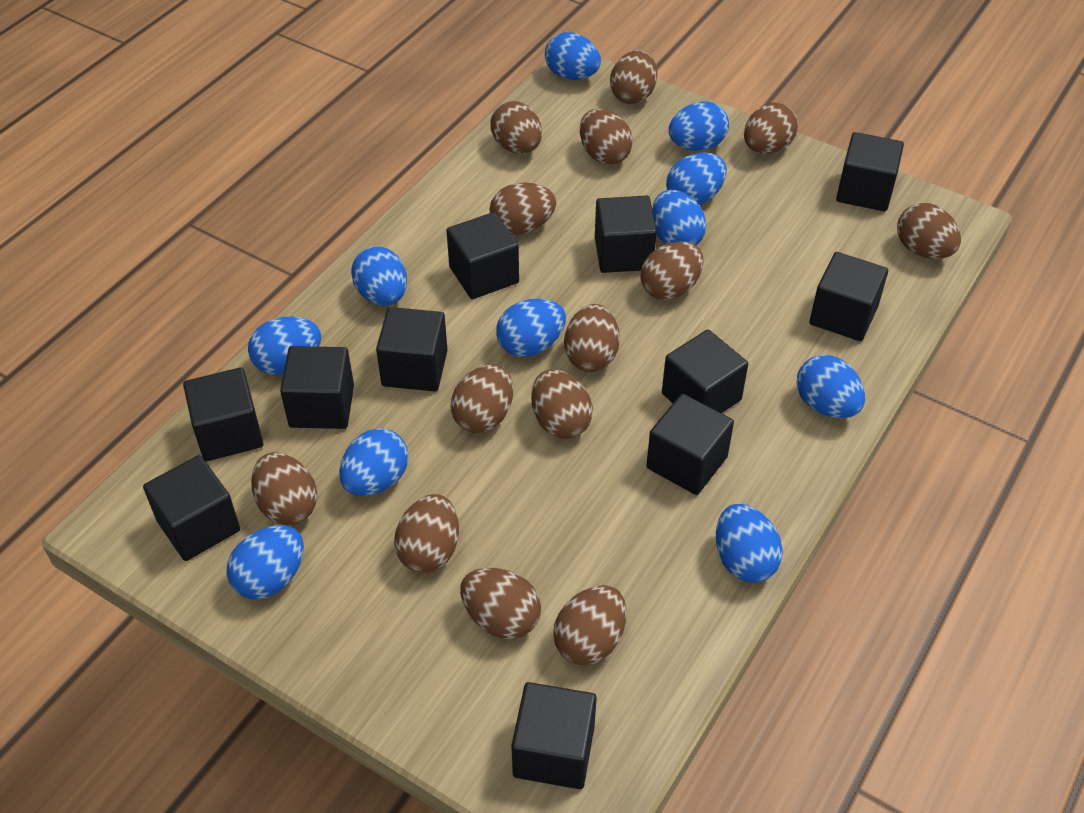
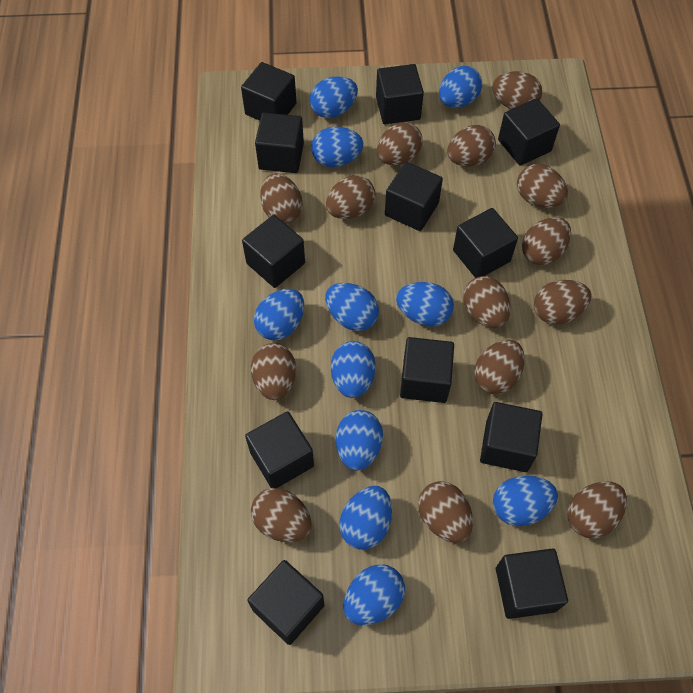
black cube: 11 -> 12

